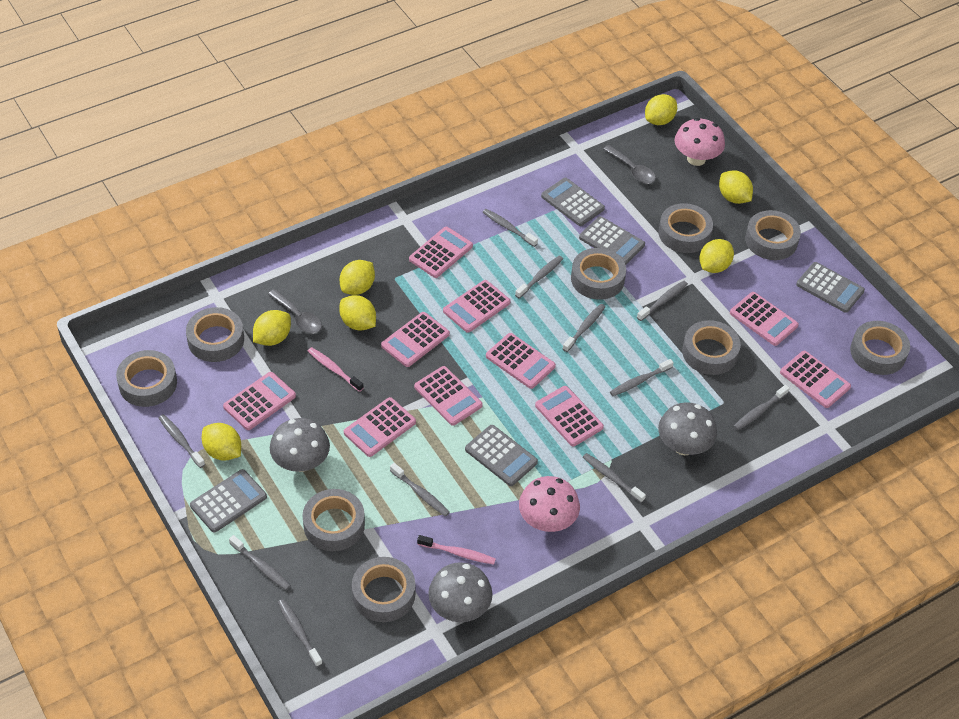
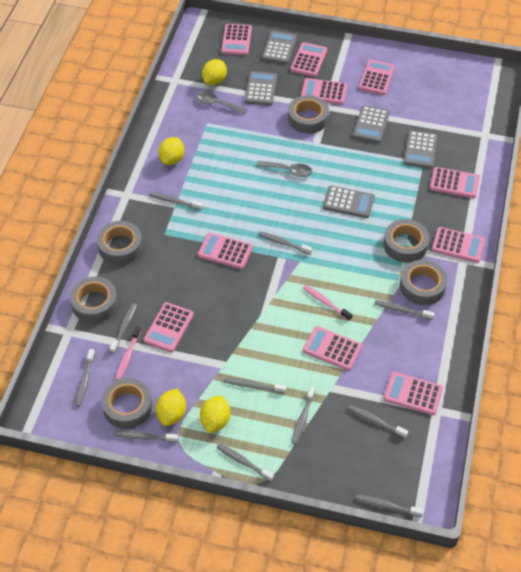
grey mushroom: 3 -> 0
grey tape: 9 -> 6
pink mushroom: 2 -> 0
yellow lemon: 7 -> 4

